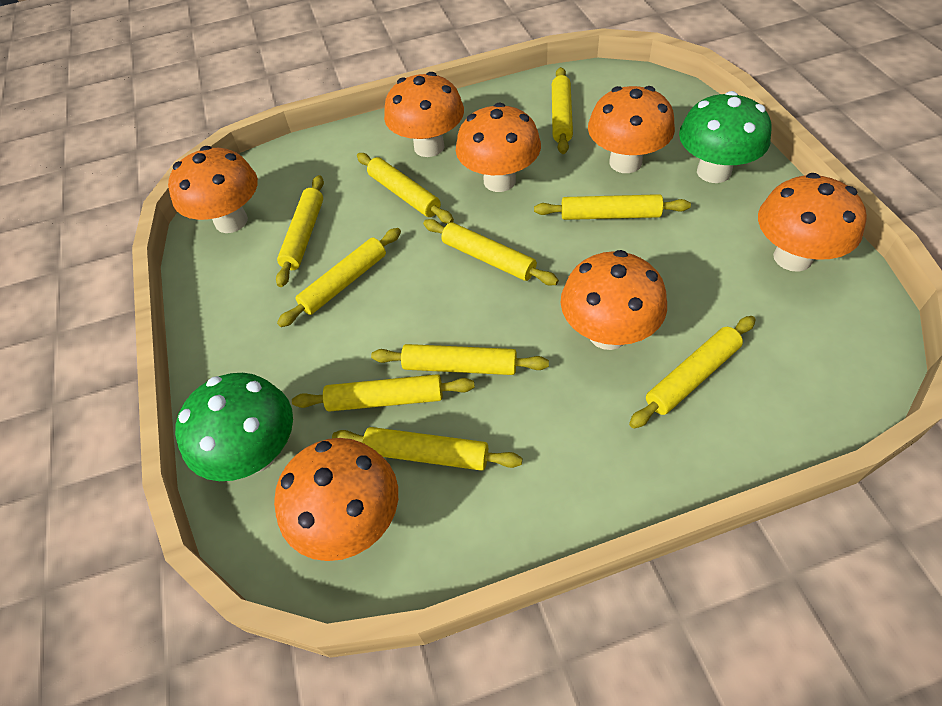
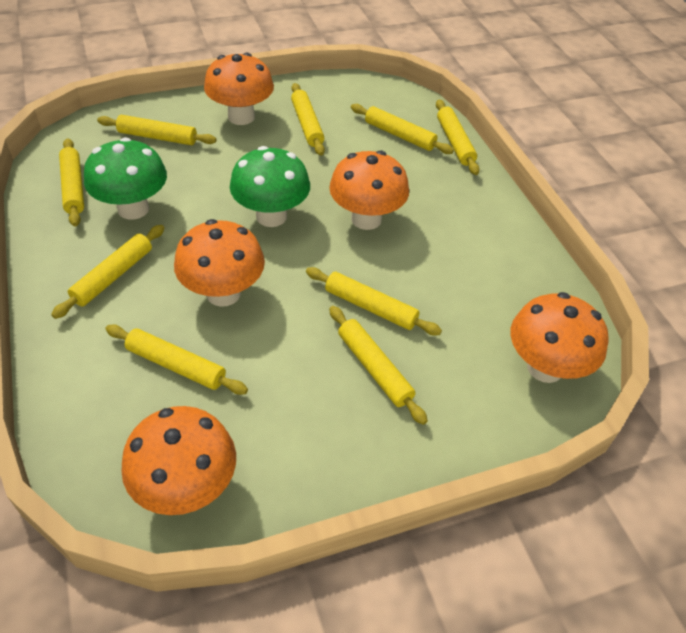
orange mushroom: 7 -> 5
yellow rolling pin: 10 -> 9

